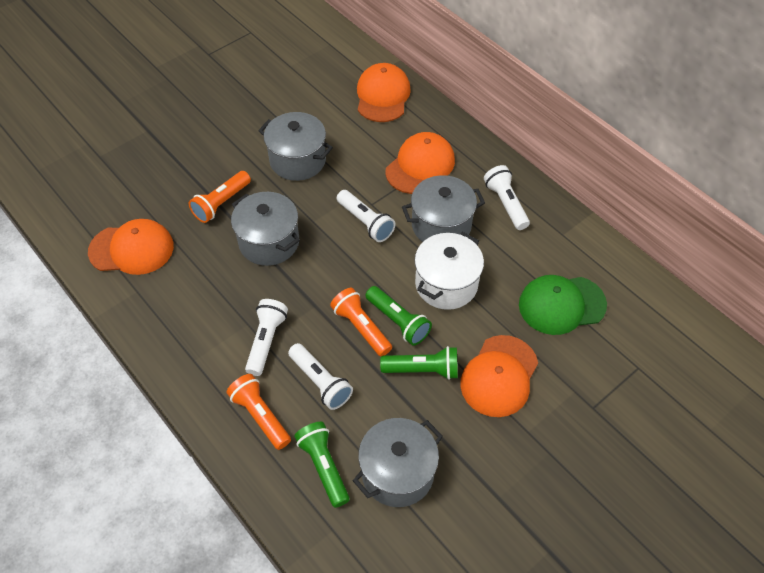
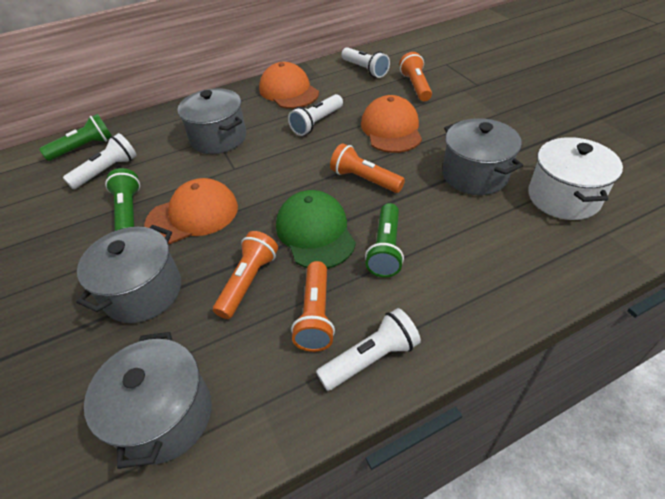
orange cap: 4 -> 3
orange flashlight: 3 -> 4

